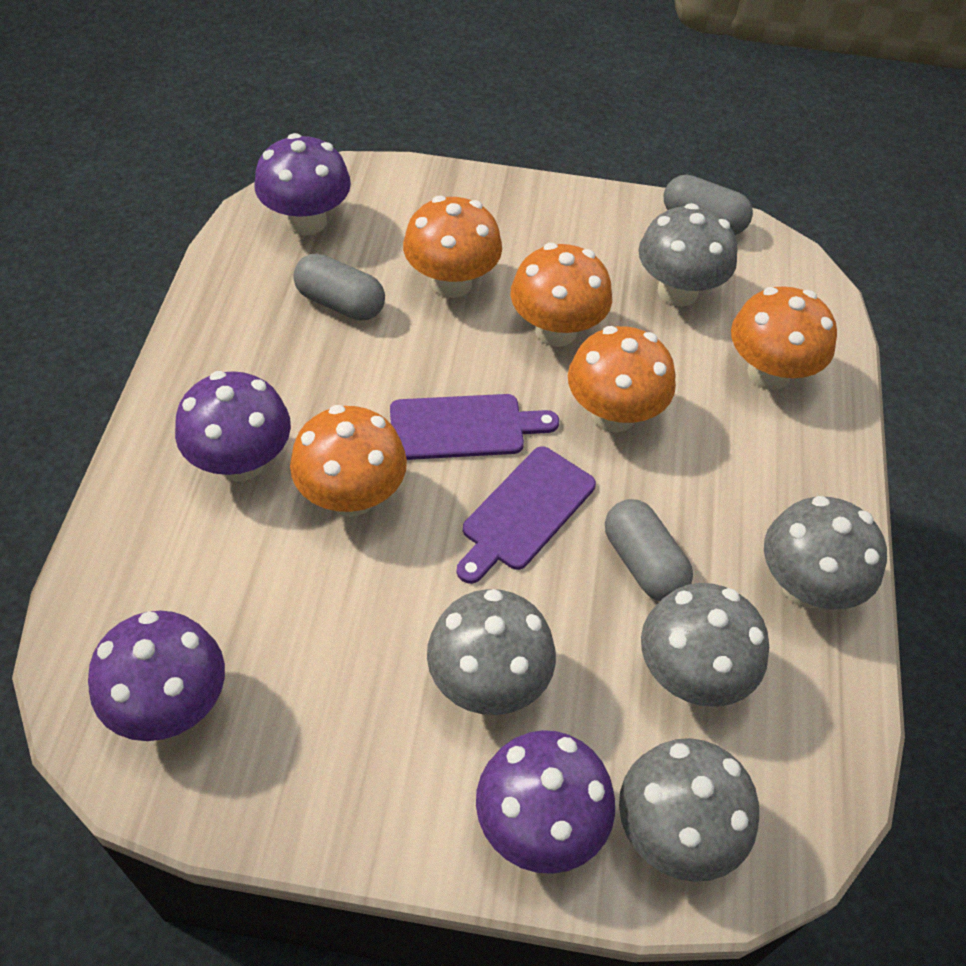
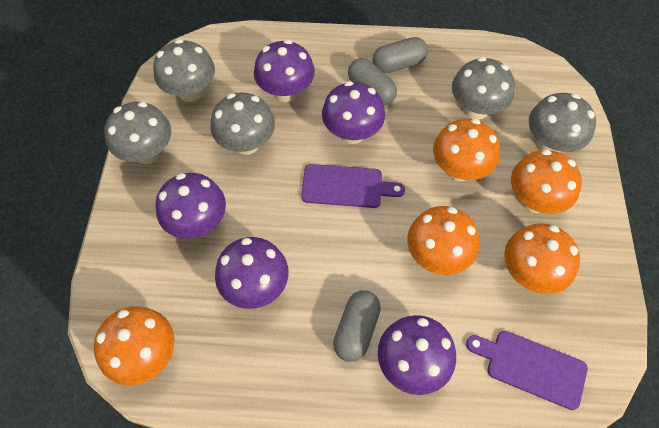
purple mushroom: 4 -> 5

